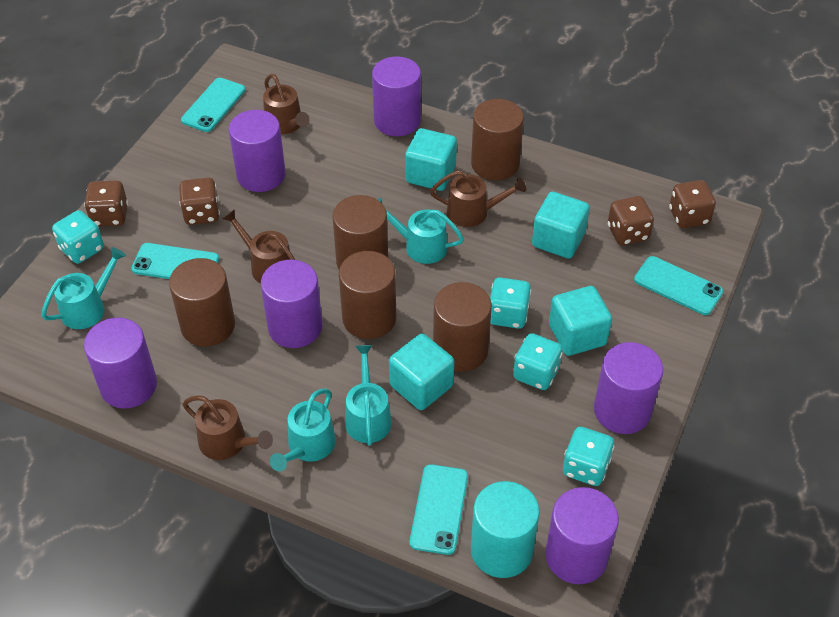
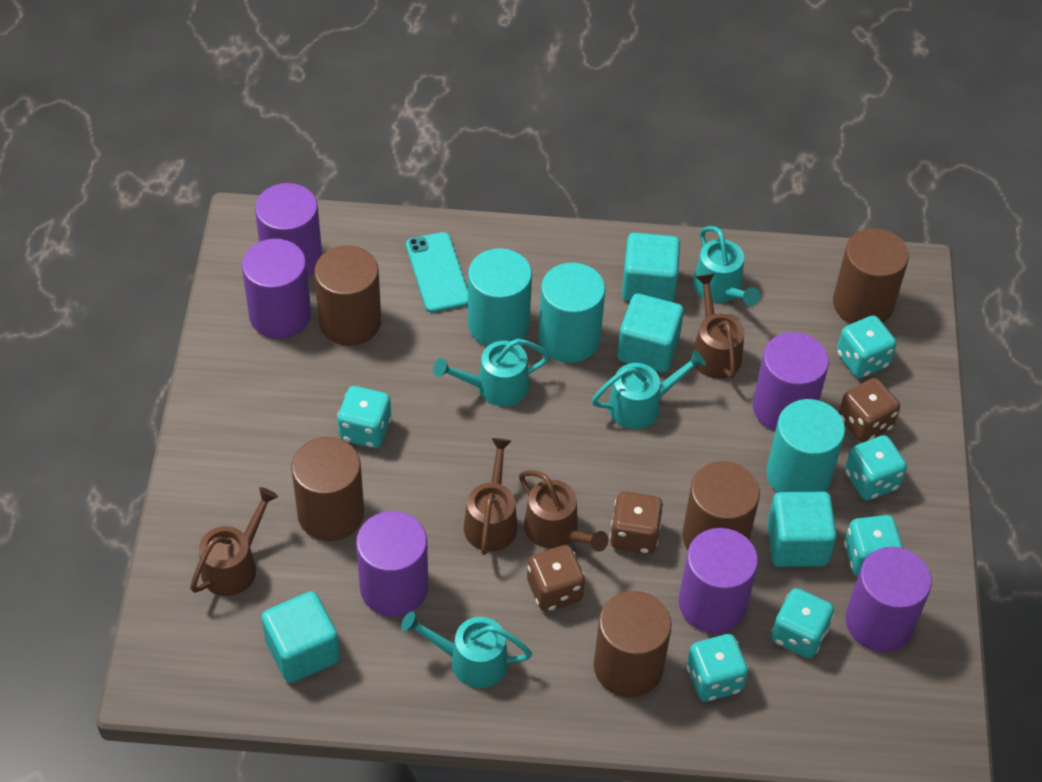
brown dice: 4 -> 3
turquoise cylinder: 1 -> 3
turquoise dice: 4 -> 6
turquoise phone: 4 -> 1

